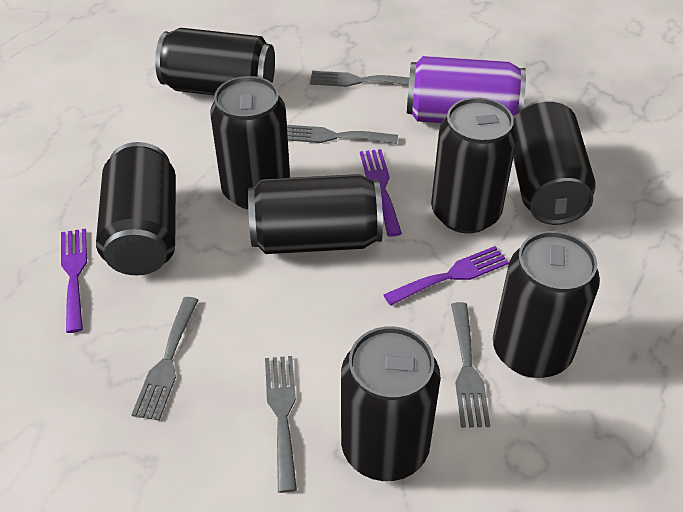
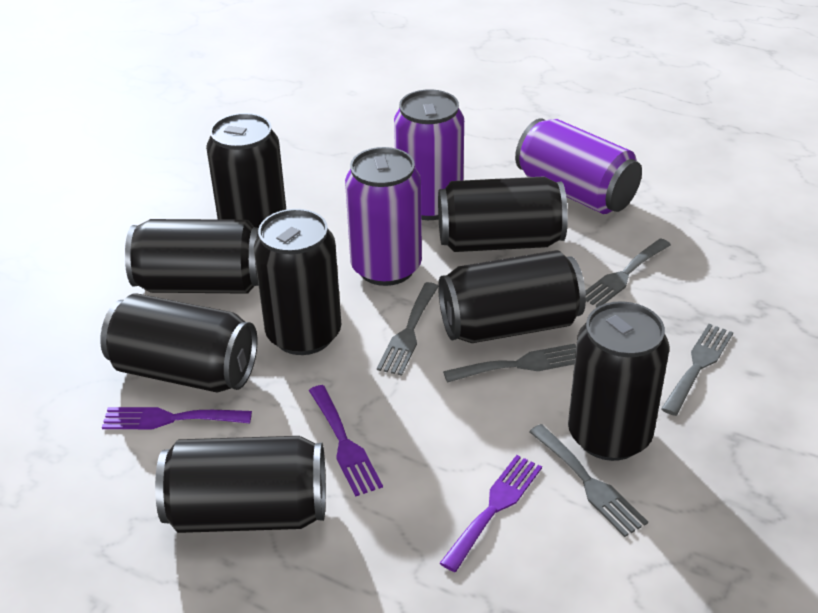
purple can: 1 -> 3

